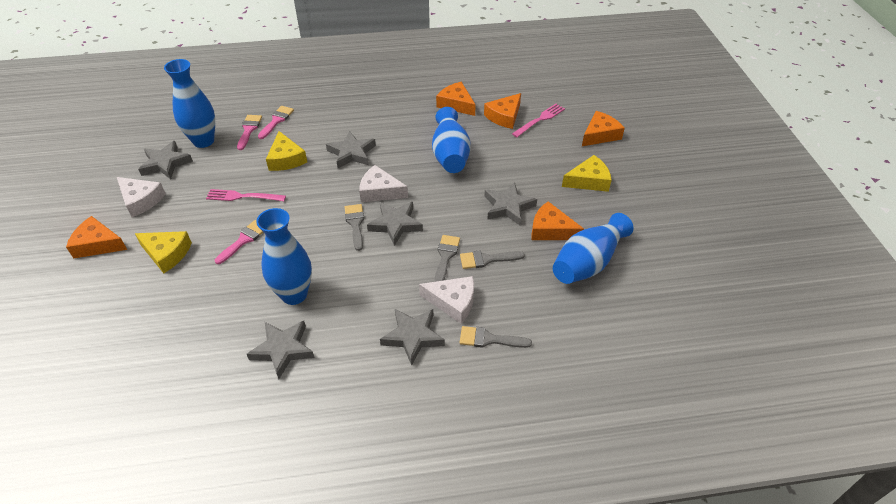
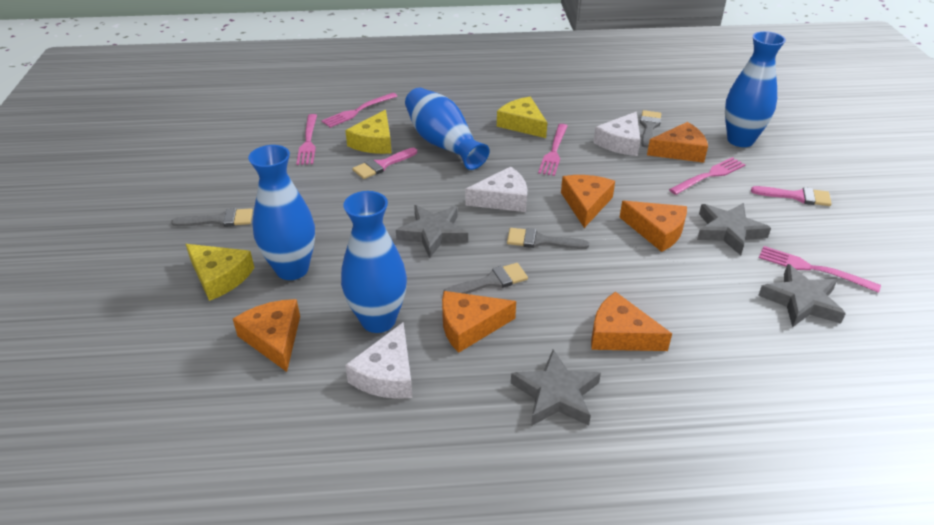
grey star: 6 -> 4
orange cheese: 5 -> 6
pink brush: 3 -> 2
pink fork: 2 -> 5

